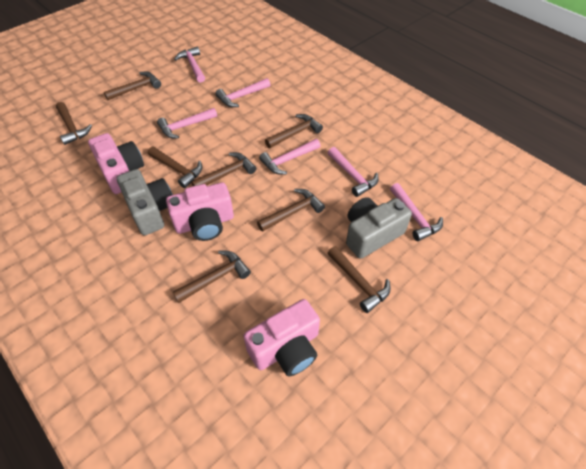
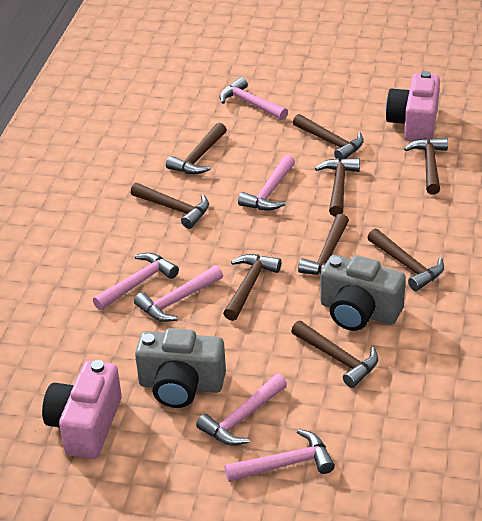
brown hammer: 8 -> 9
pink camera: 3 -> 2

